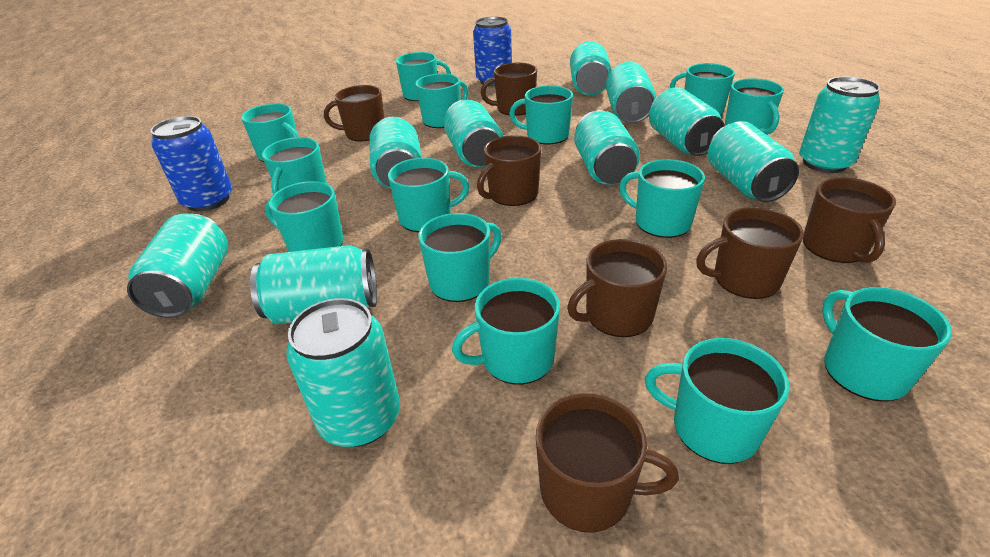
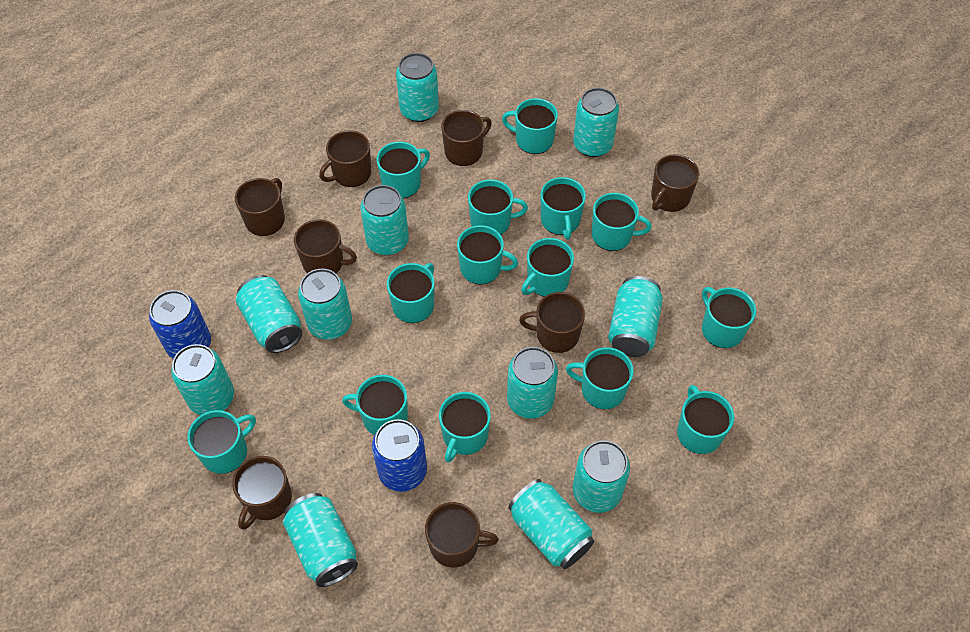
brown mug: 7 -> 8

